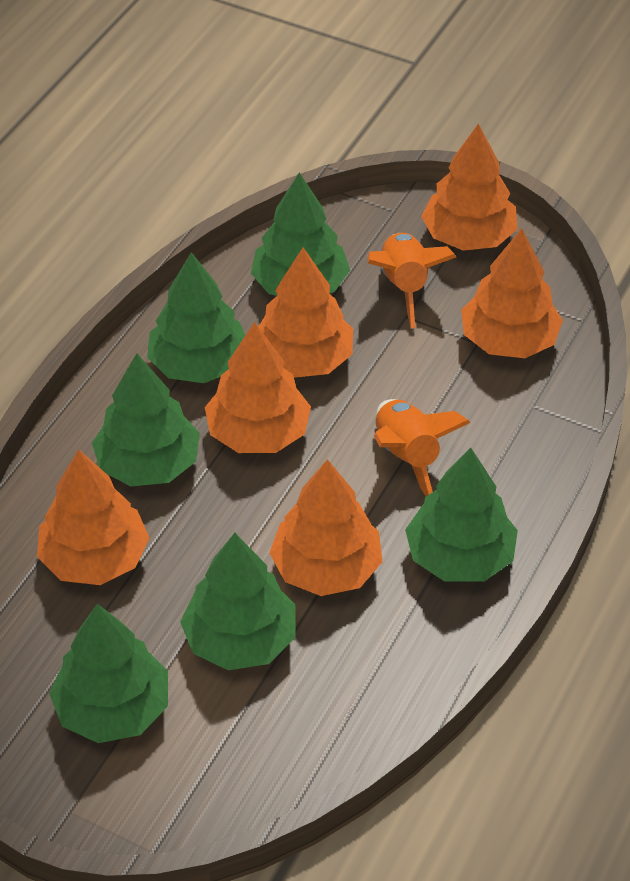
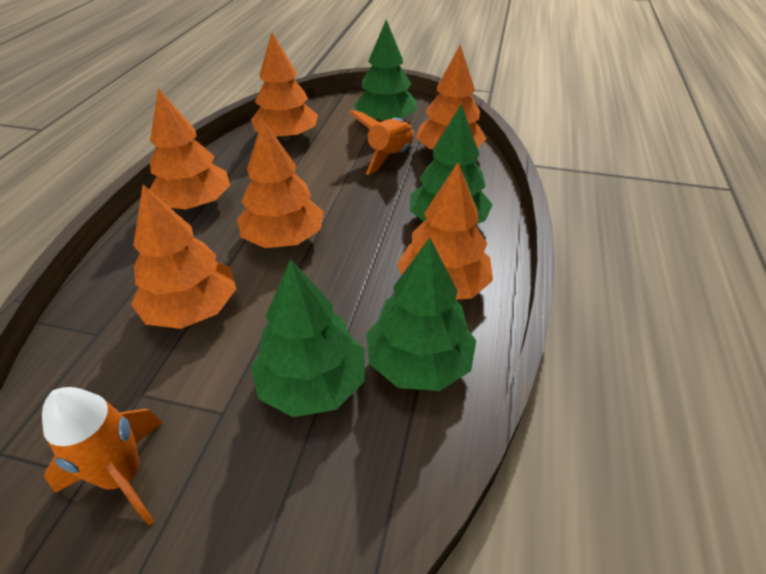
green tree: 6 -> 4

